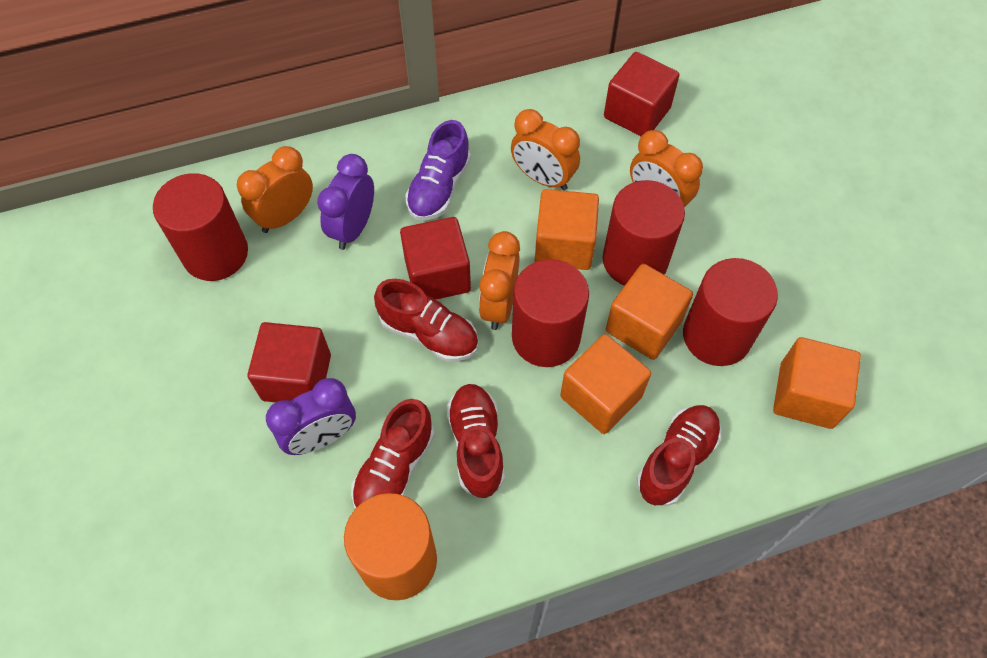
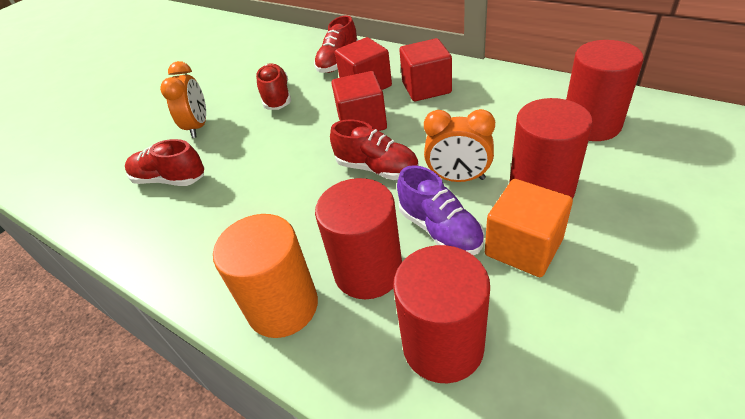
orange clock: 4 -> 2
orange cube: 4 -> 1
purple clock: 2 -> 0

